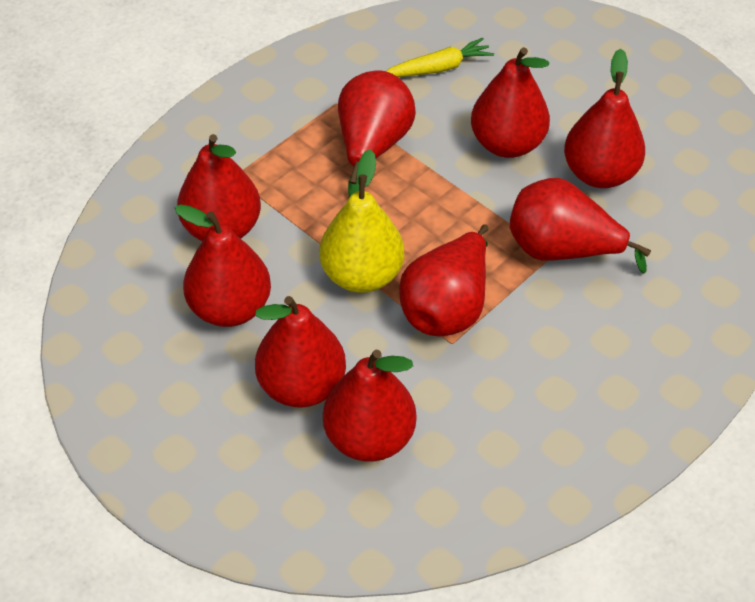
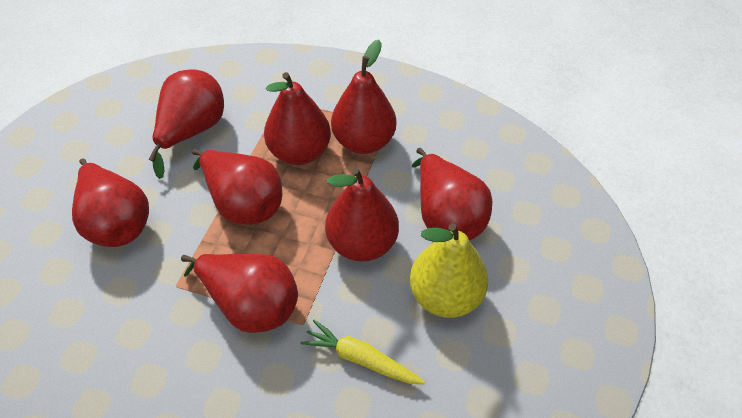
red pear: 9 -> 8

